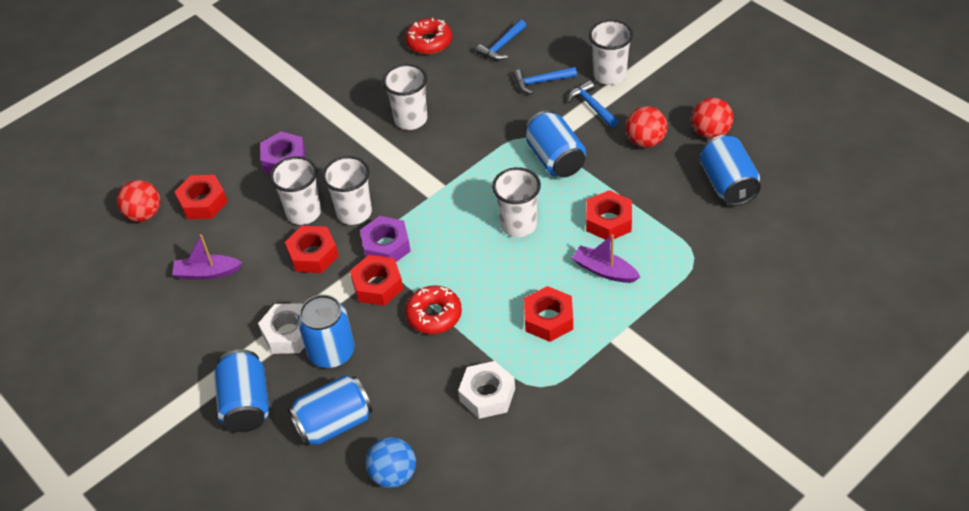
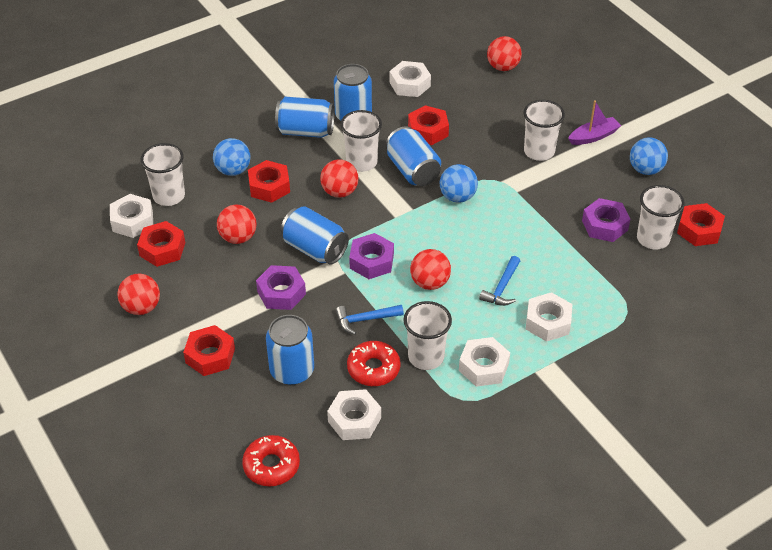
blue ball: 1 -> 3
blue hammer: 3 -> 2
purple boat: 2 -> 1
purple nut: 2 -> 3
red ball: 3 -> 5
white nut: 2 -> 5

